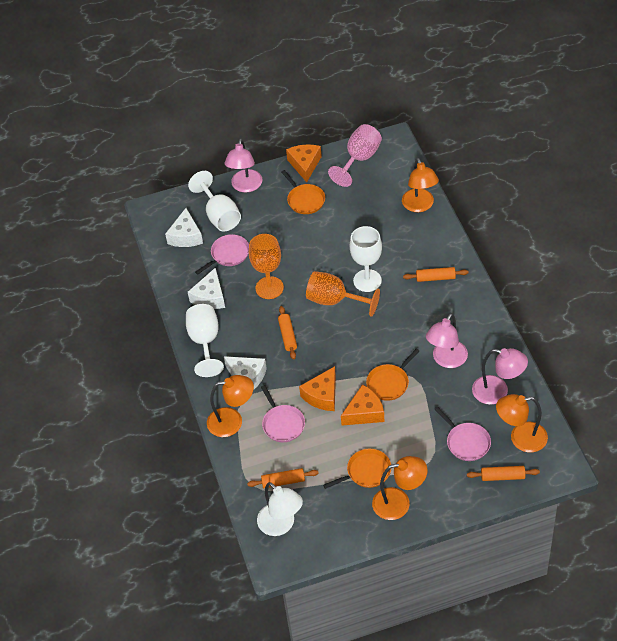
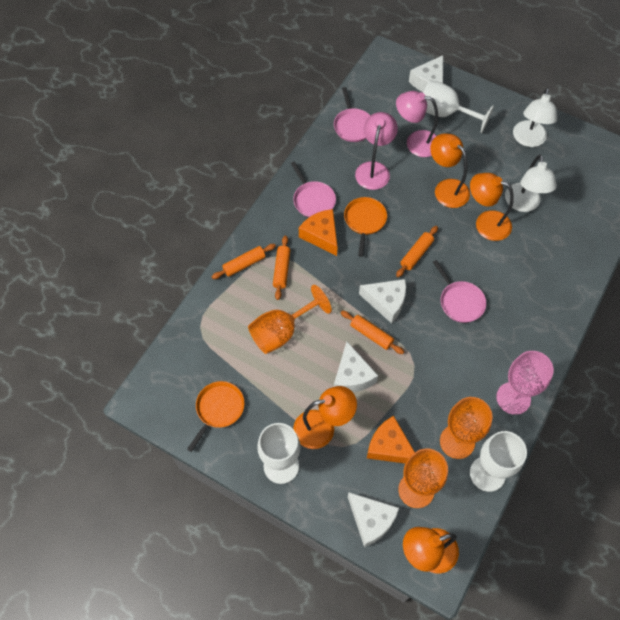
orange cheese: 3 -> 2
orange goblet: 2 -> 3
orange pan: 3 -> 2
pink lamp: 3 -> 2
white cheese: 3 -> 4
white lamp: 1 -> 2

